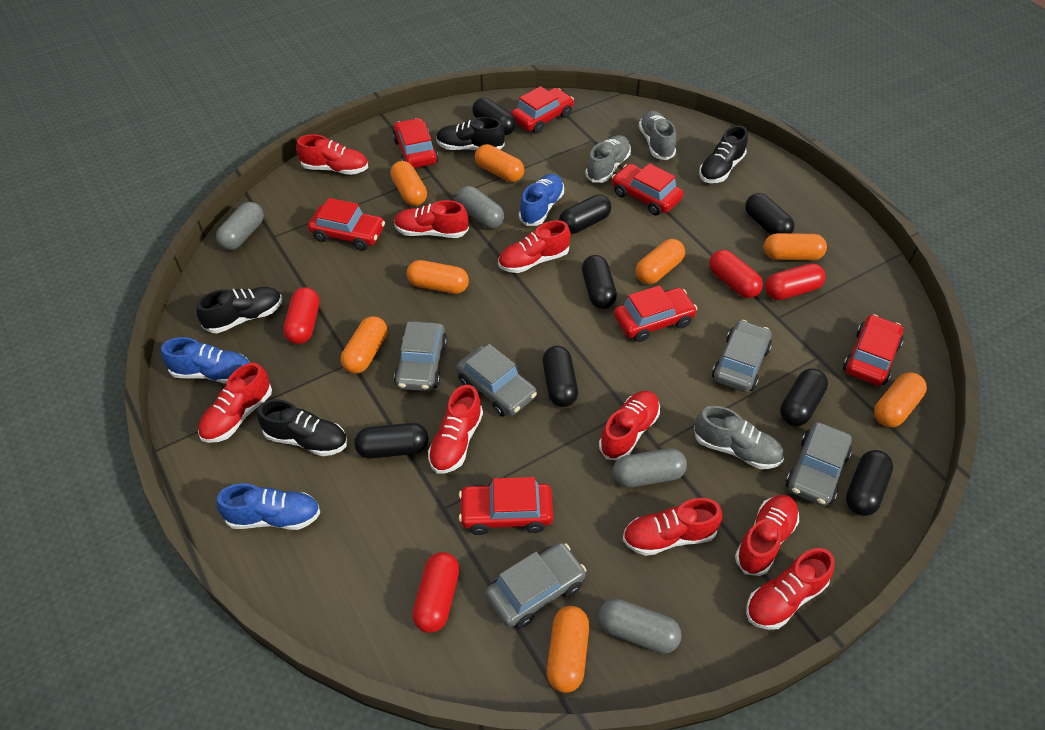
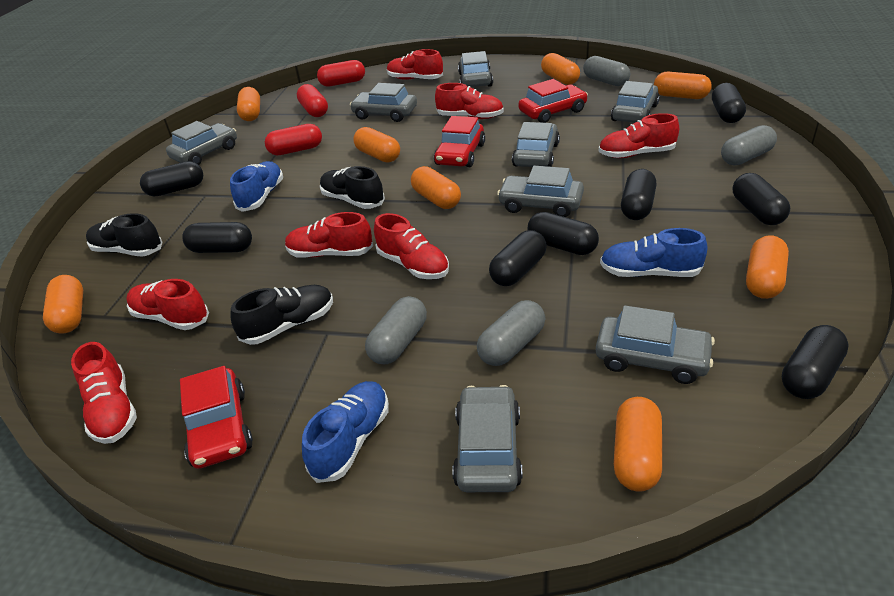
black shoe: 4 -> 3
grey car: 5 -> 8
grey shoe: 3 -> 0
red capsule: 4 -> 3
red car: 7 -> 3
red shoe: 9 -> 7

